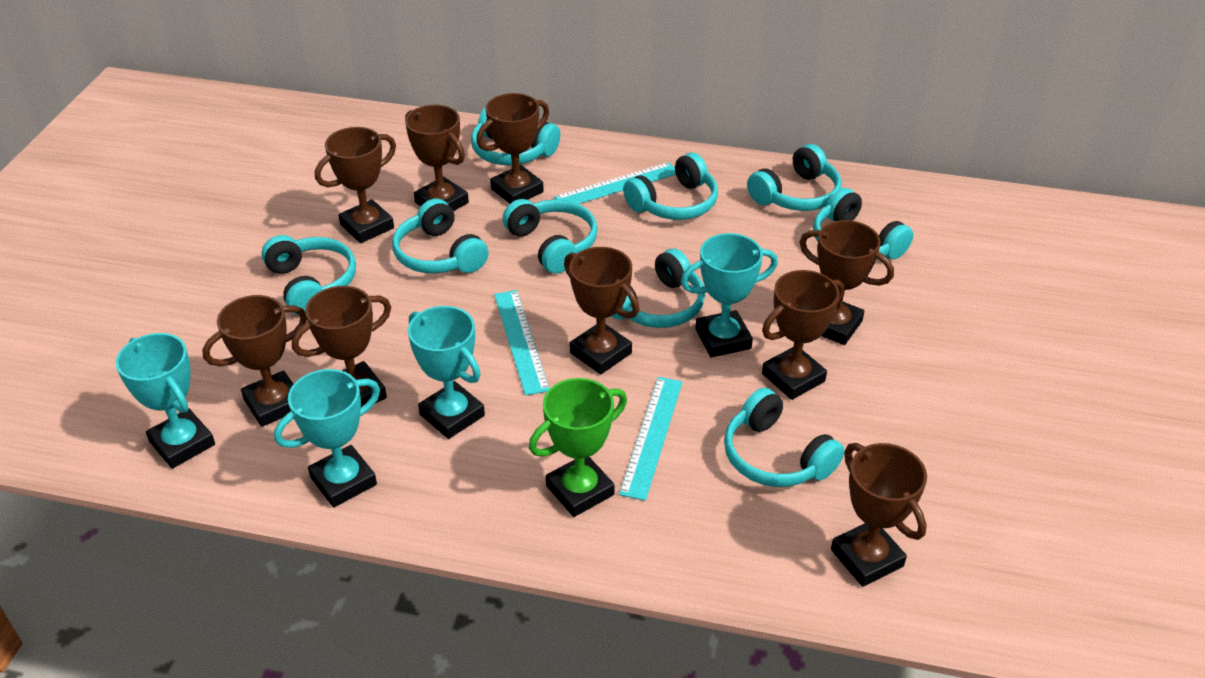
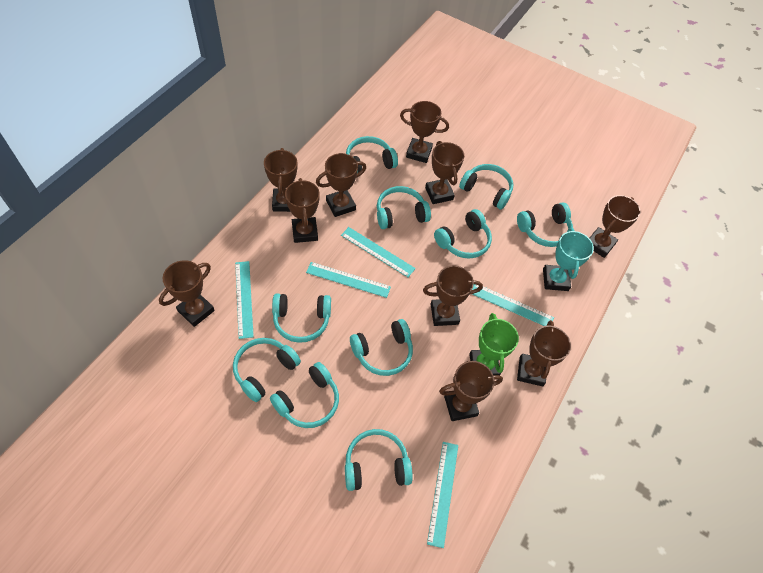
brown trophy: 9 -> 10
turquoise headphones: 9 -> 10
turquoise ruler: 3 -> 5
turquoise trophy: 4 -> 1

